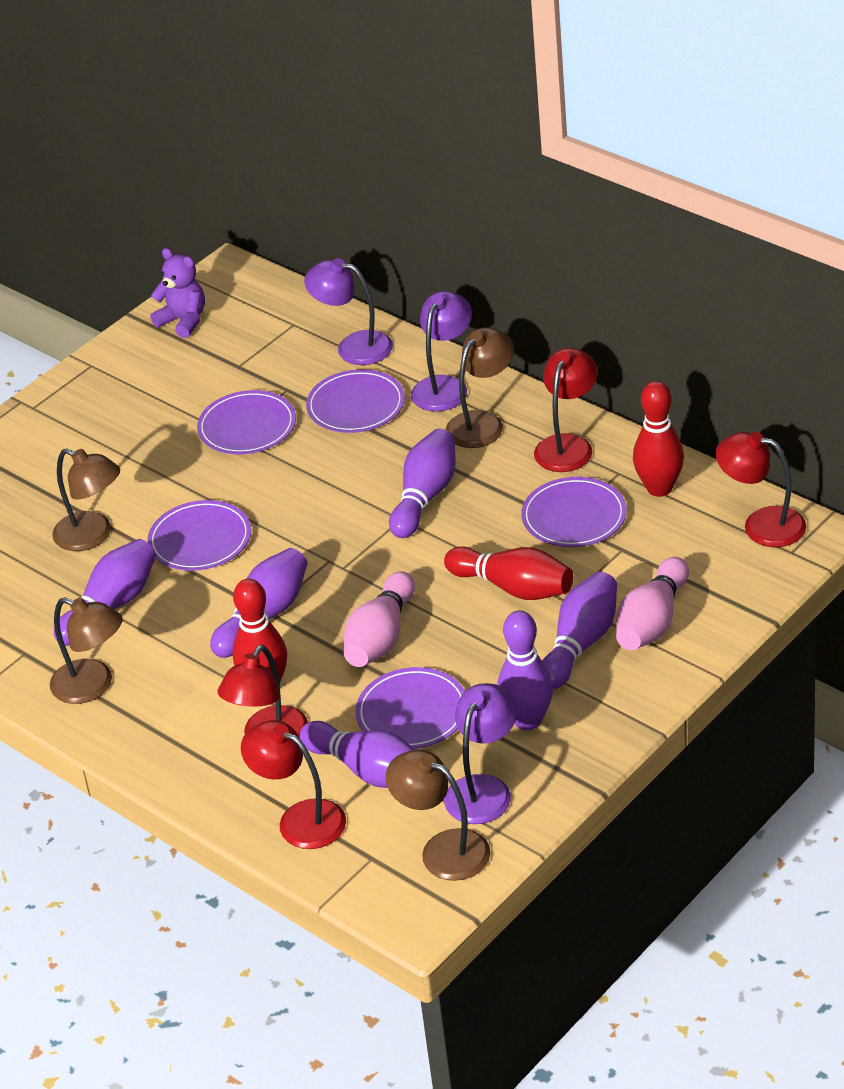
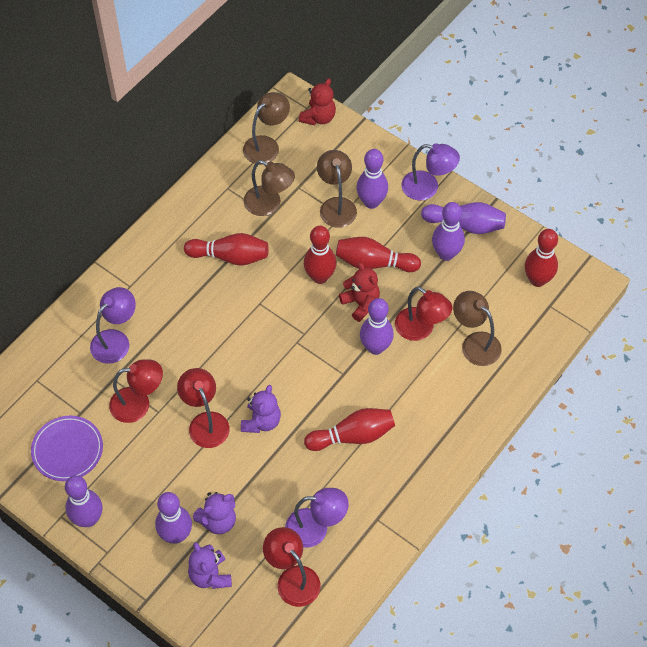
pink bowling pin: 2 -> 0
purple plate: 5 -> 1
purple teddy bear: 1 -> 3
red bowling pin: 3 -> 5
red teddy bear: 0 -> 2

